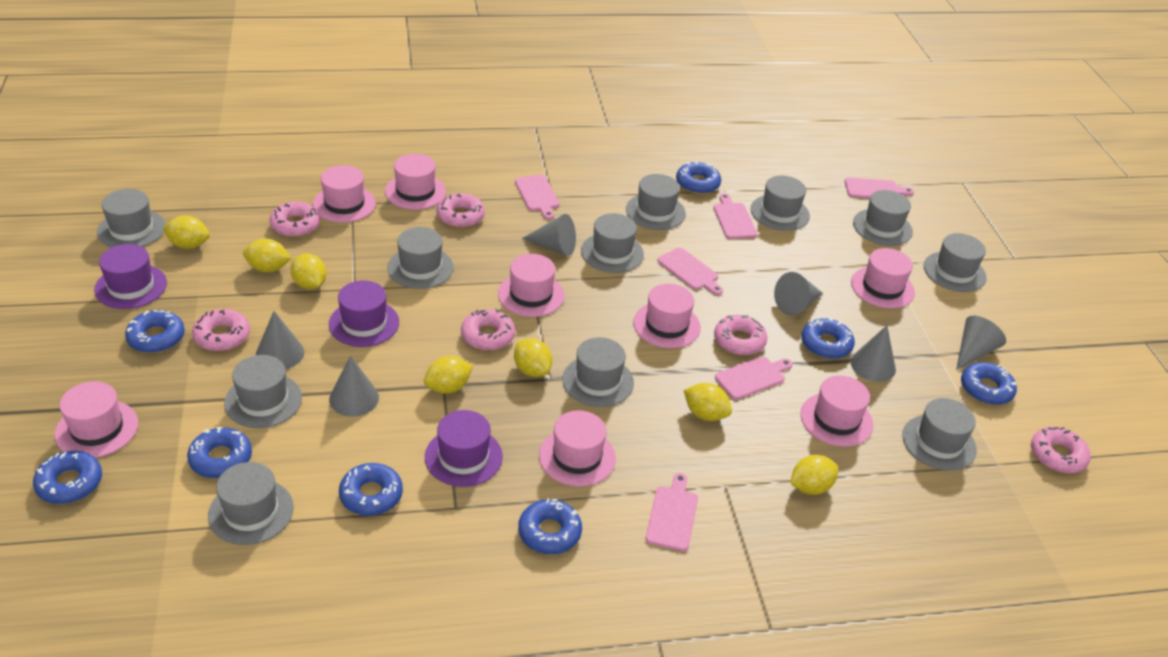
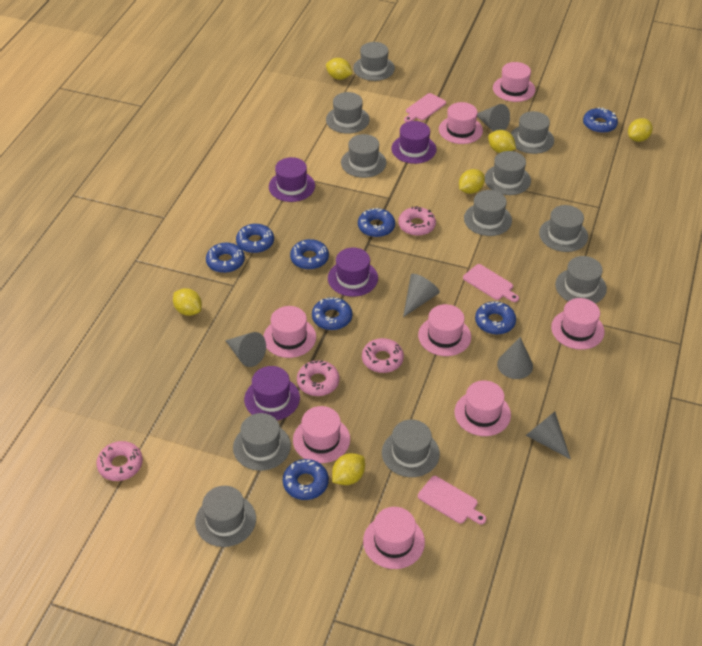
grey cone: 6 -> 5
pink cutting board: 6 -> 3
pink donut: 6 -> 4
purple hat: 3 -> 4
yellow lemon: 7 -> 6

